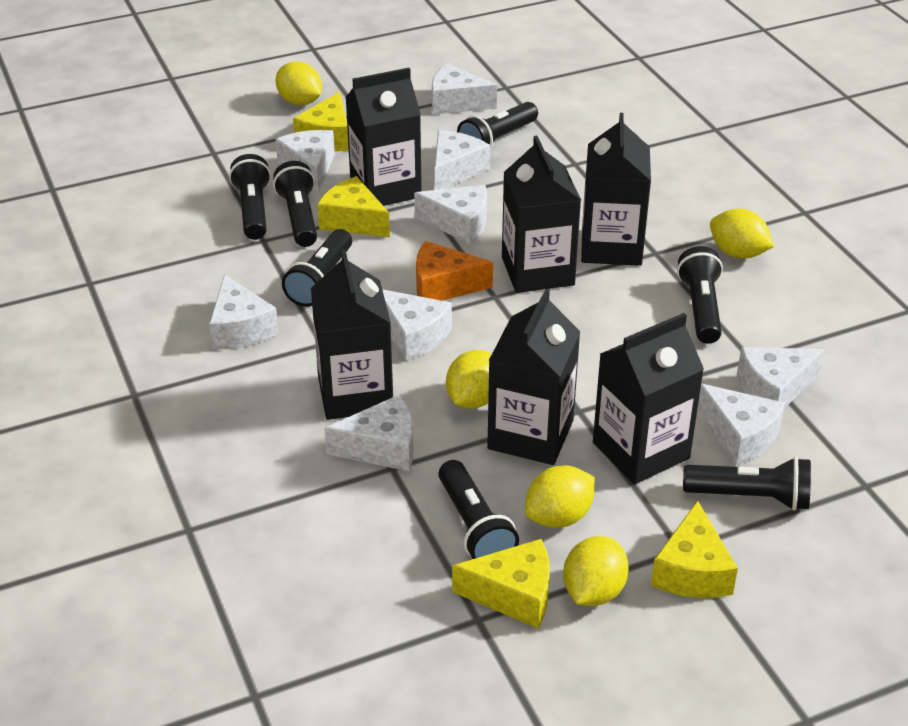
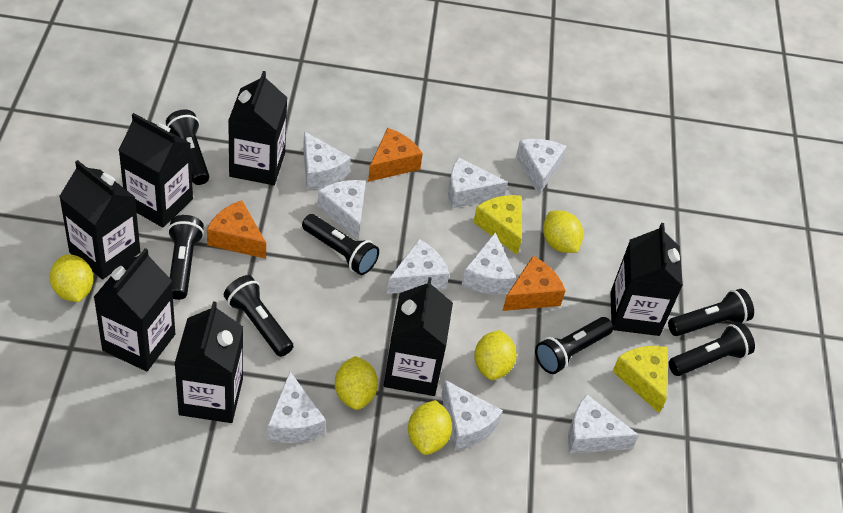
black carton: 6 -> 7
orange cheese: 1 -> 3
yellow cheese: 4 -> 2

